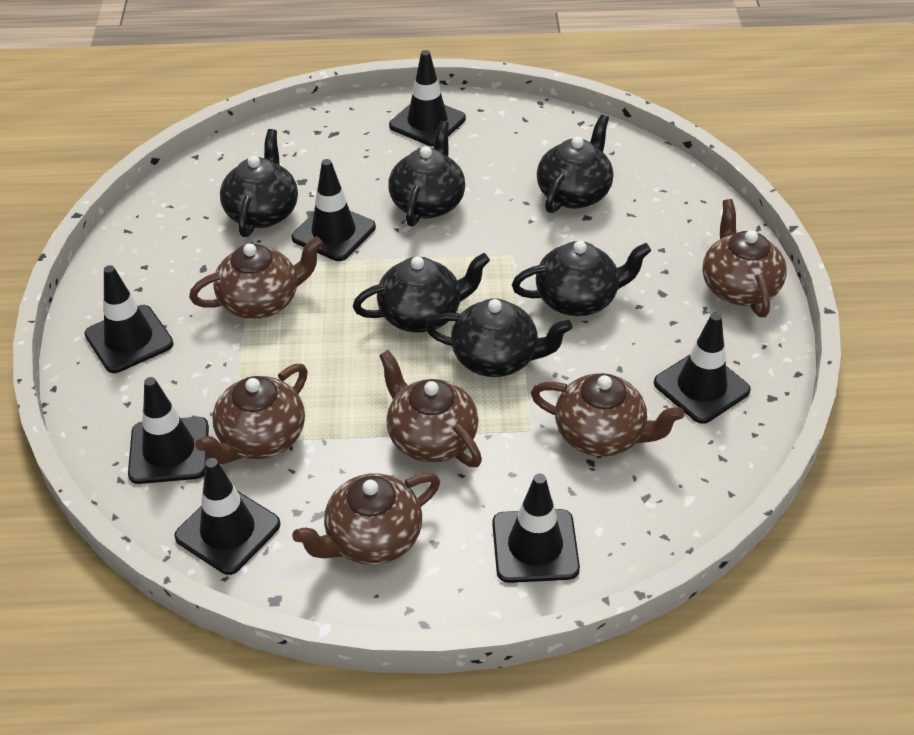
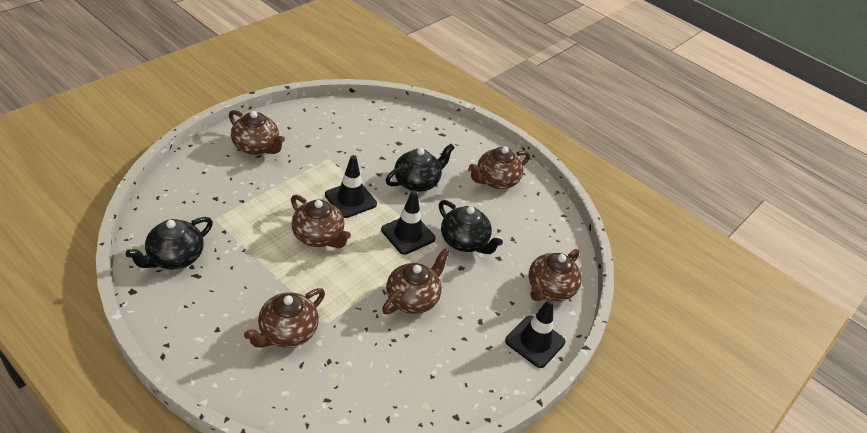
black teapot: 6 -> 3
black traffic cone: 7 -> 3

